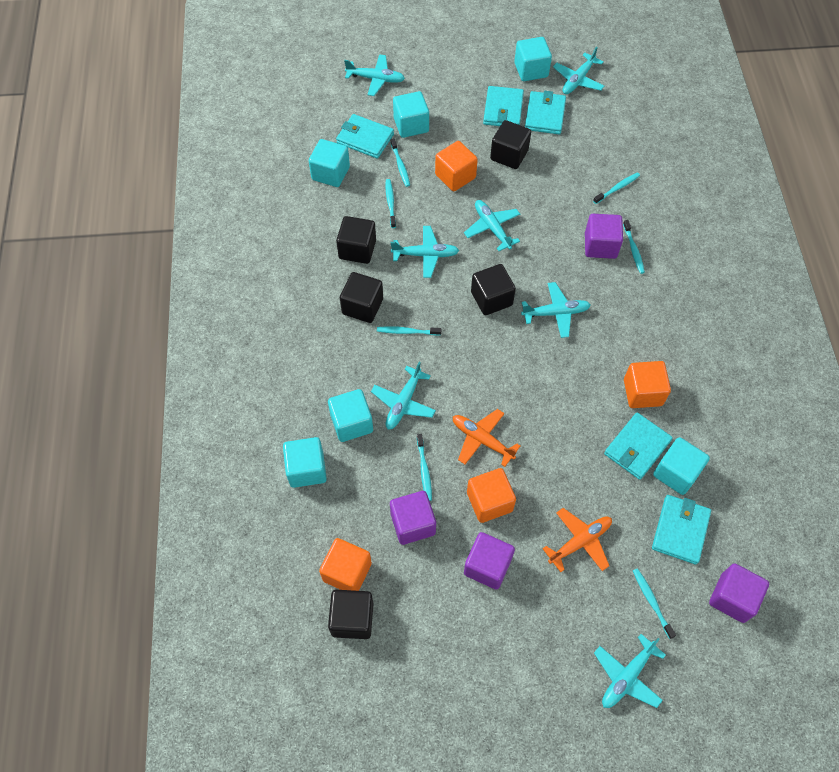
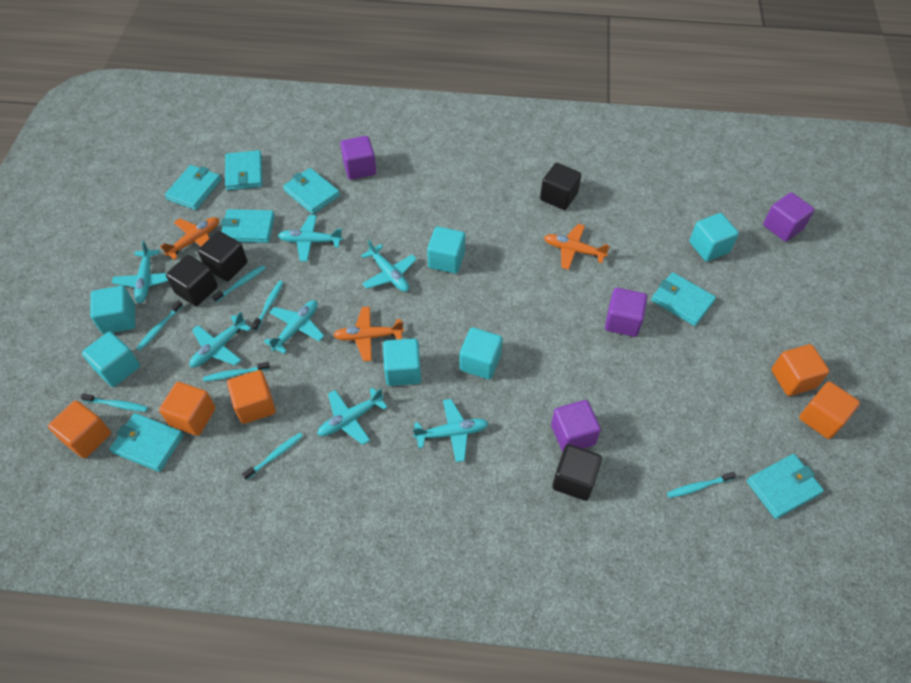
black cube: 5 -> 4
orange cube: 4 -> 5
orange plane: 2 -> 3
turquoise wallet: 5 -> 7

